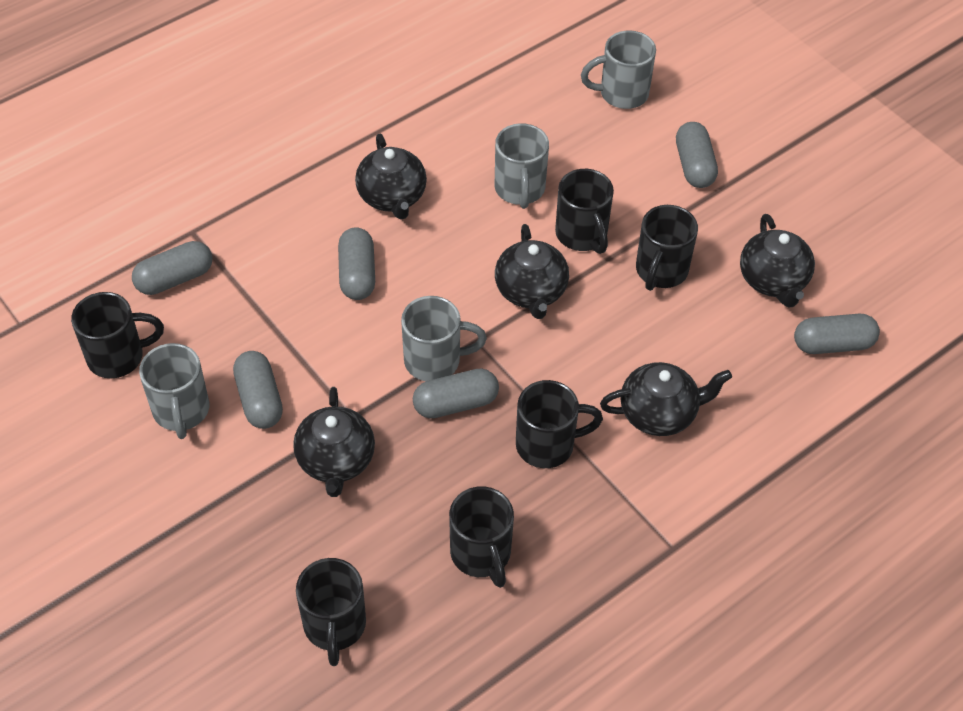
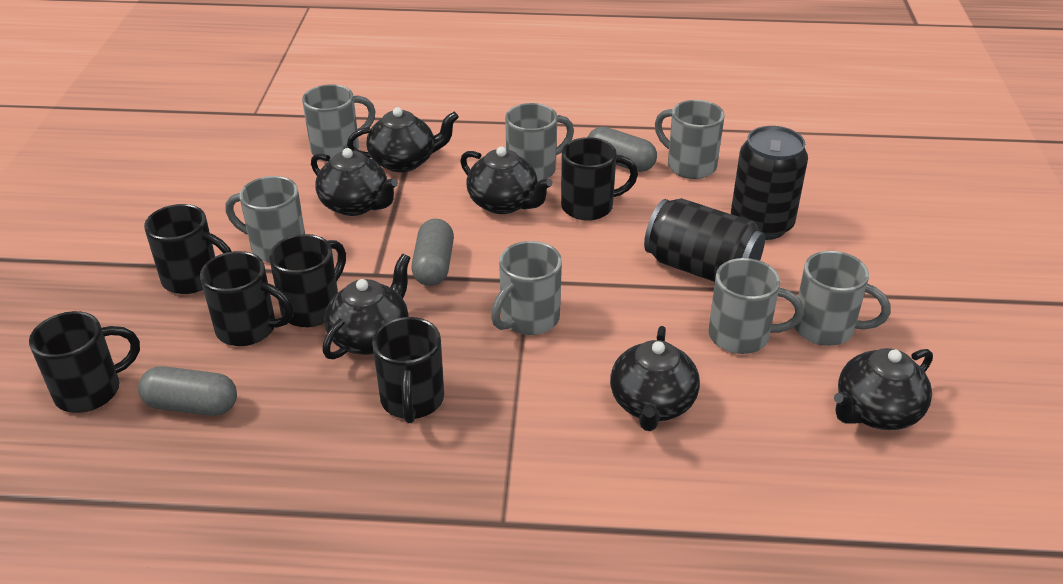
black can: 0 -> 2
black teapot: 5 -> 6
grey capsule: 6 -> 3
grey mug: 4 -> 7

